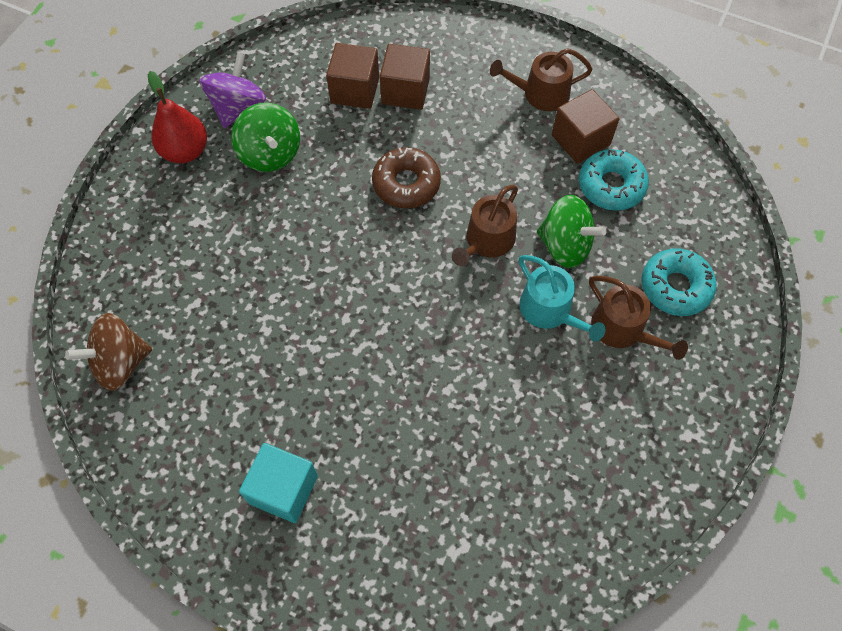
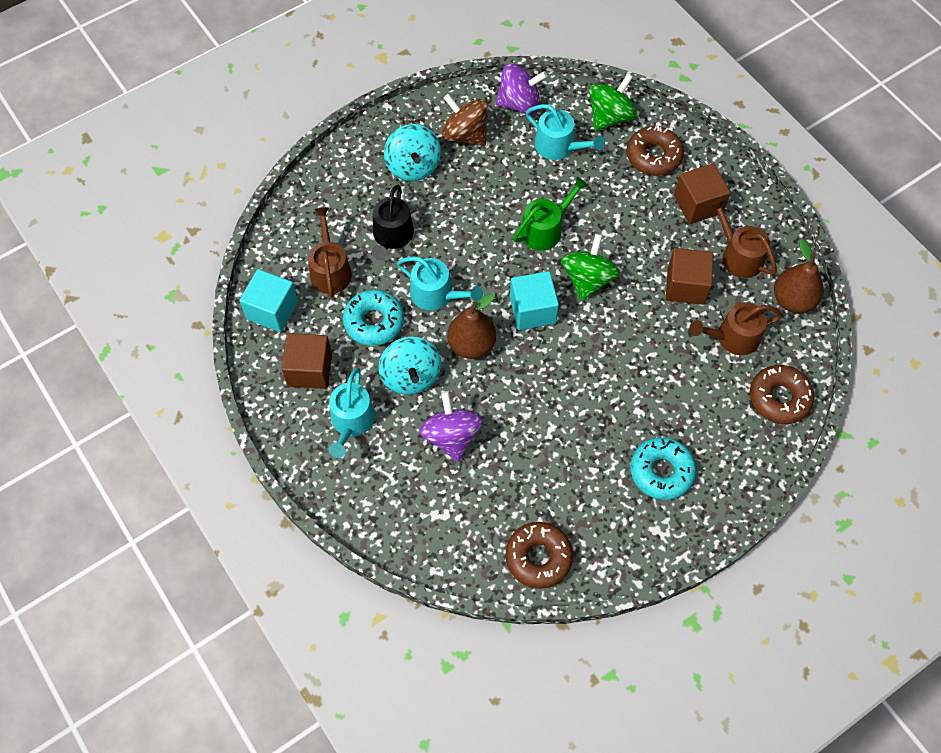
black watering can: 0 -> 1
brown donut: 1 -> 3
brown pear: 0 -> 2
green watering can: 0 -> 1
purple spinning top: 1 -> 2
red pear: 1 -> 0
turquoise cube: 1 -> 2
turquoise spinning top: 0 -> 2
turquoise watering can: 1 -> 3

